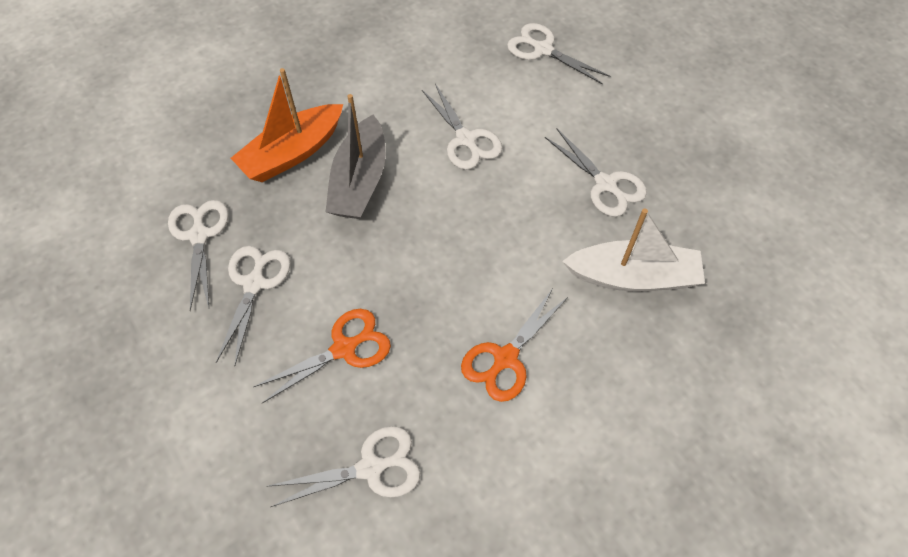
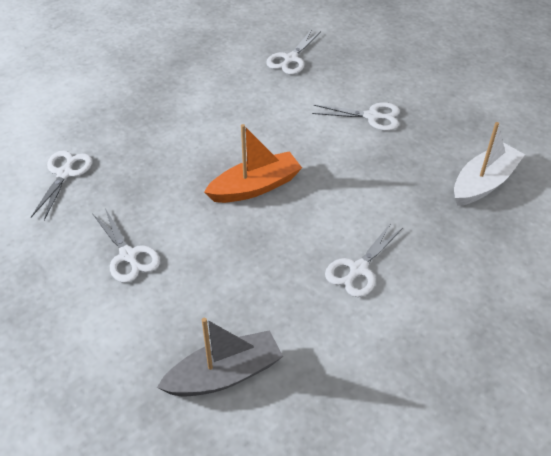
orange scissors: 2 -> 0
white scissors: 6 -> 5

